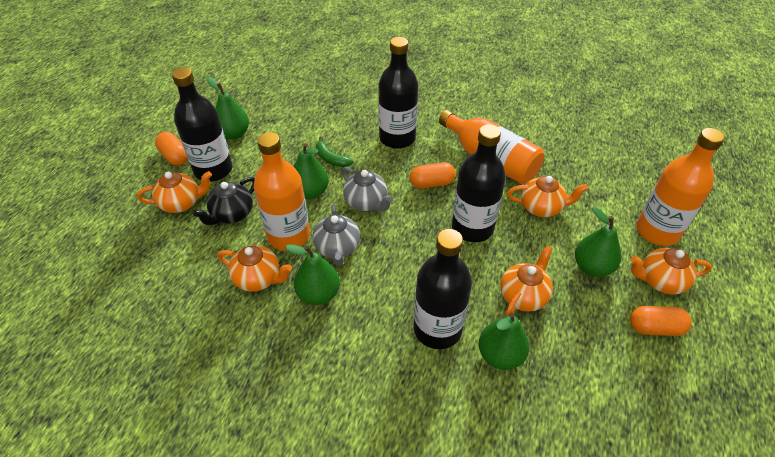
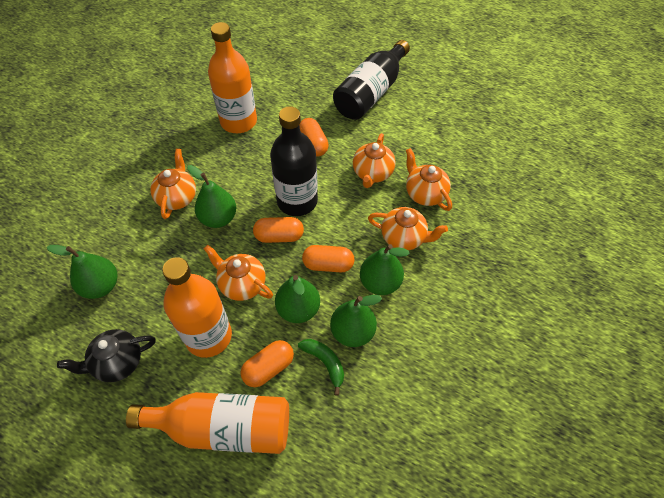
black bottle: 4 -> 2
grey teapot: 2 -> 0
orange capsule: 3 -> 4

